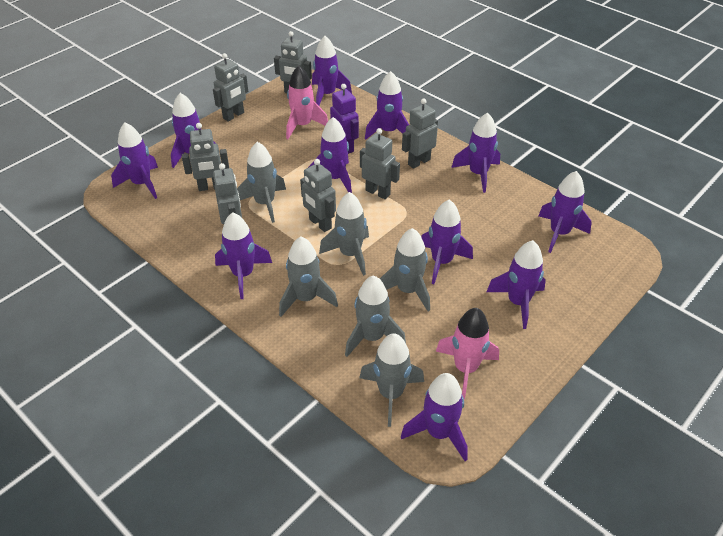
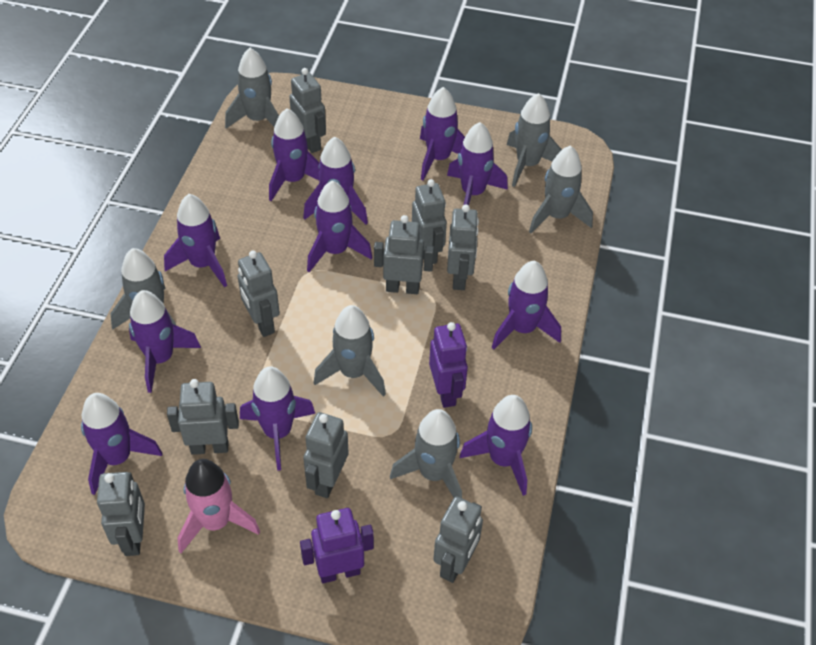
grey robot: 7 -> 9
pink rocket: 2 -> 1
purple robot: 1 -> 2

